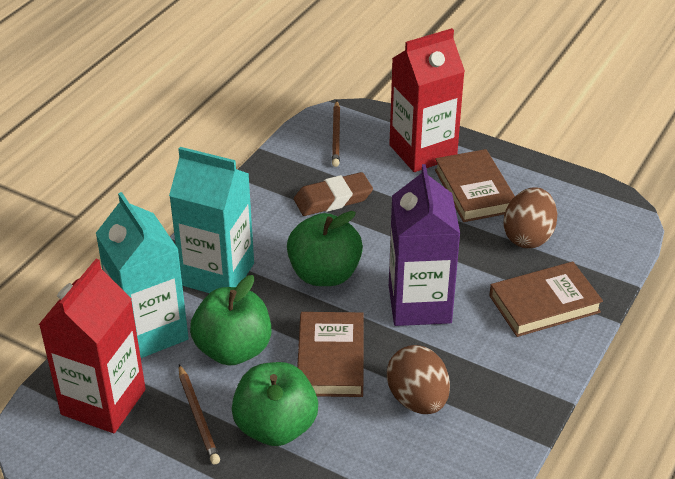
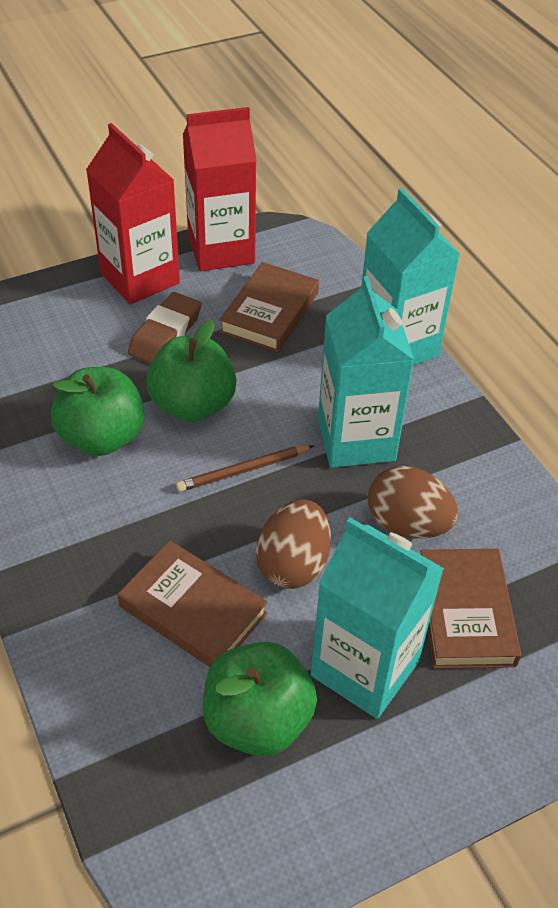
brown pencil: 2 -> 1
purple carton: 1 -> 0
turquoise carton: 2 -> 3

